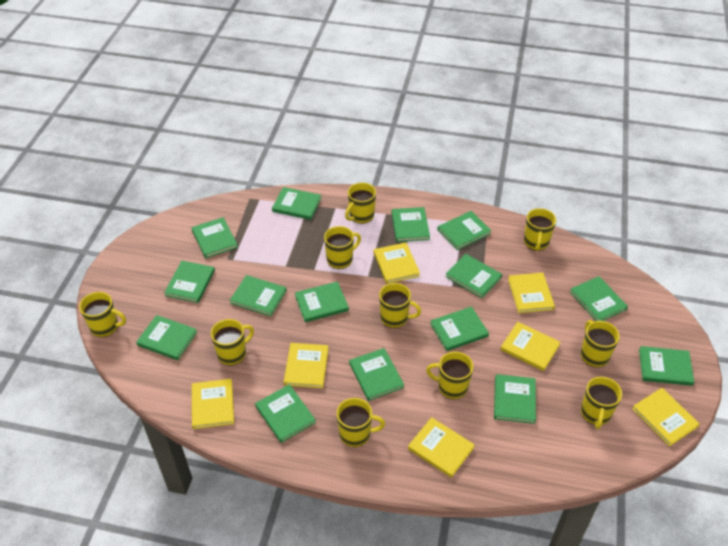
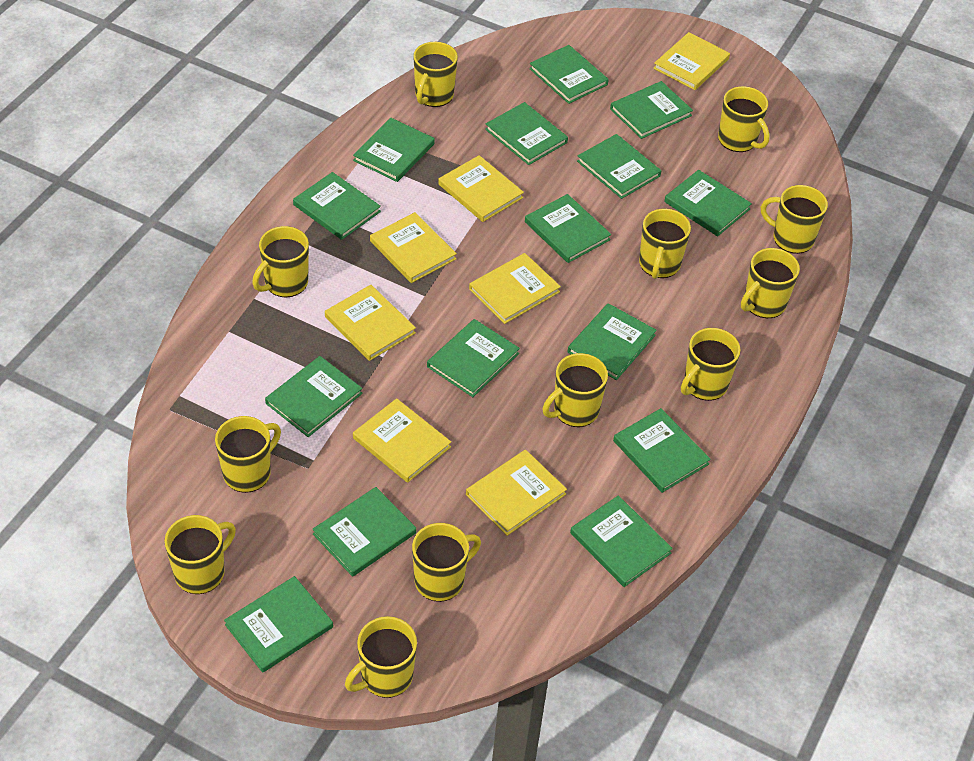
yellow mug: 10 -> 12

